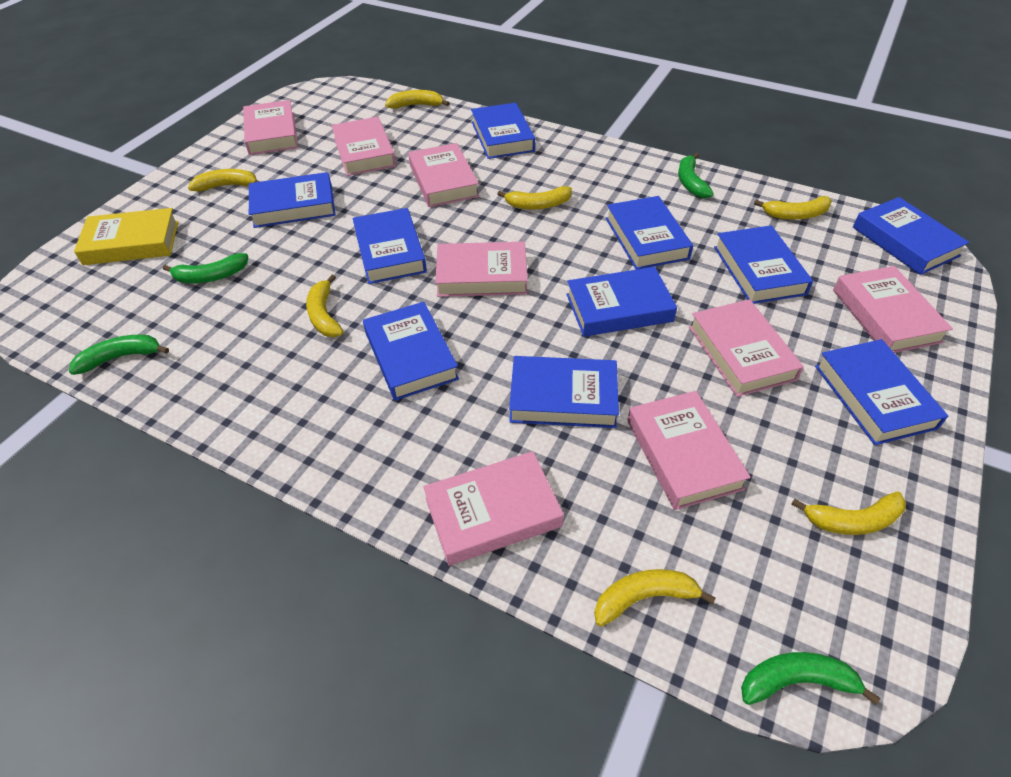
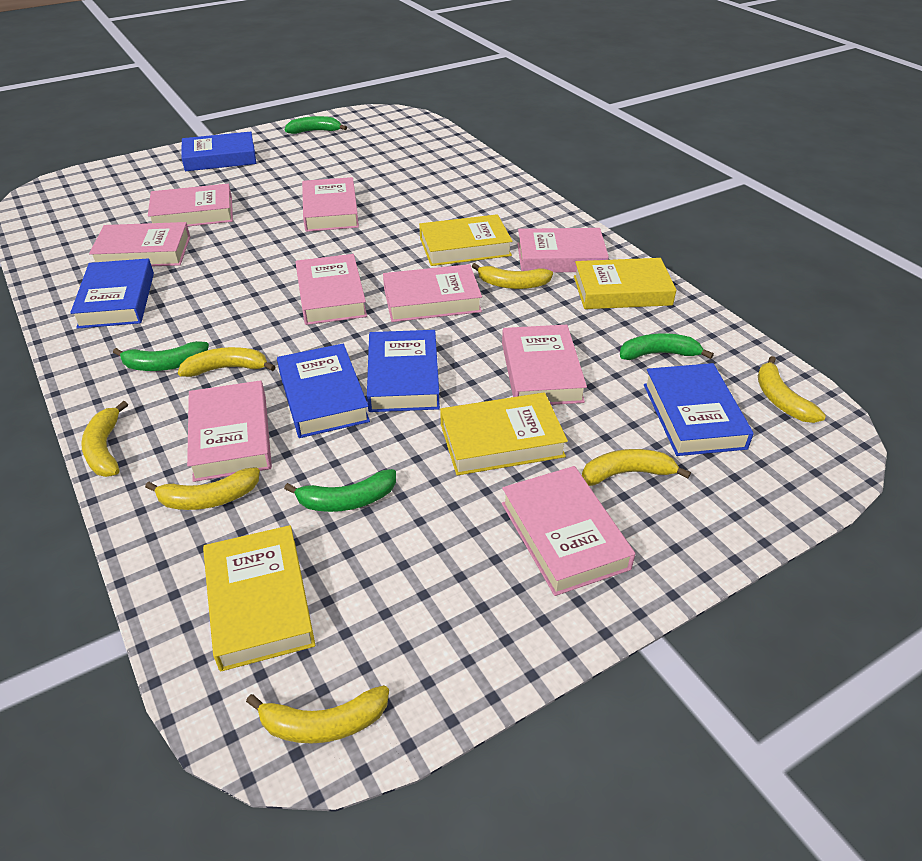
blue book: 10 -> 5
pink book: 8 -> 9
yellow book: 1 -> 4

